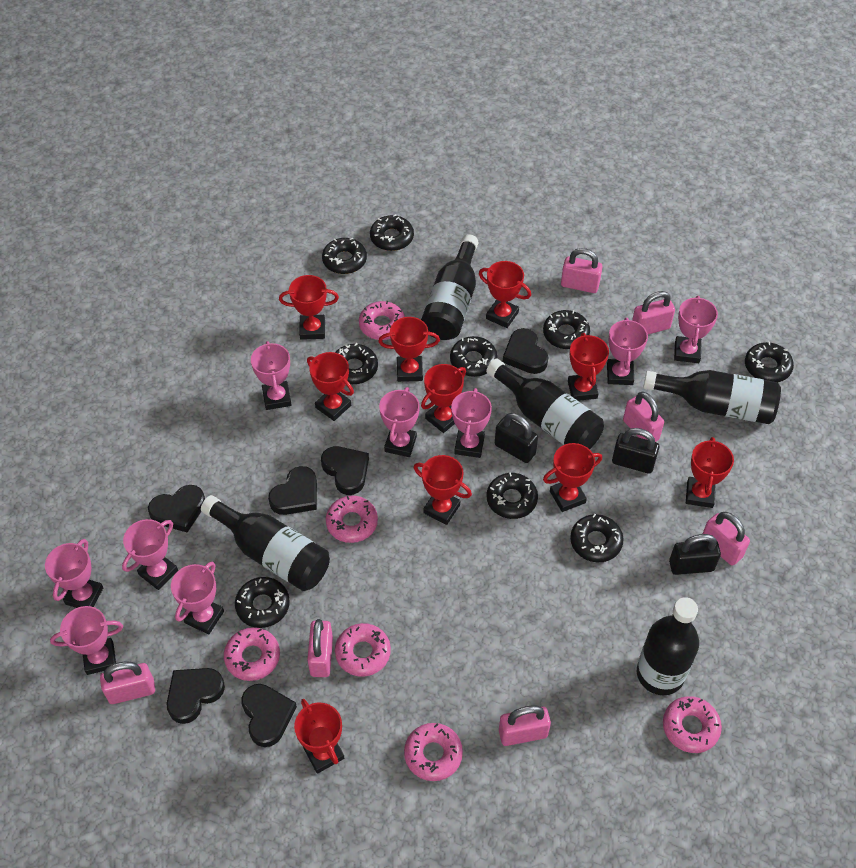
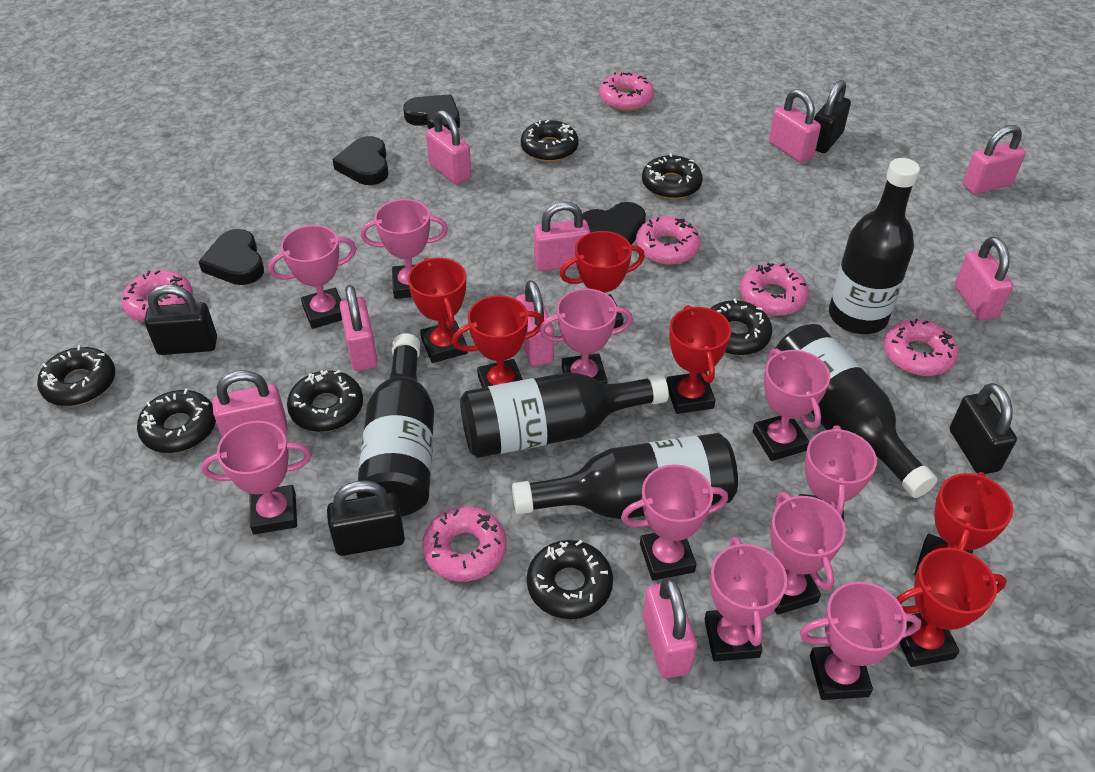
black donut: 9 -> 7
black heart: 6 -> 4
black padlock: 3 -> 4
pink padlock: 7 -> 9
pink trophy: 9 -> 10
red trophy: 10 -> 6

